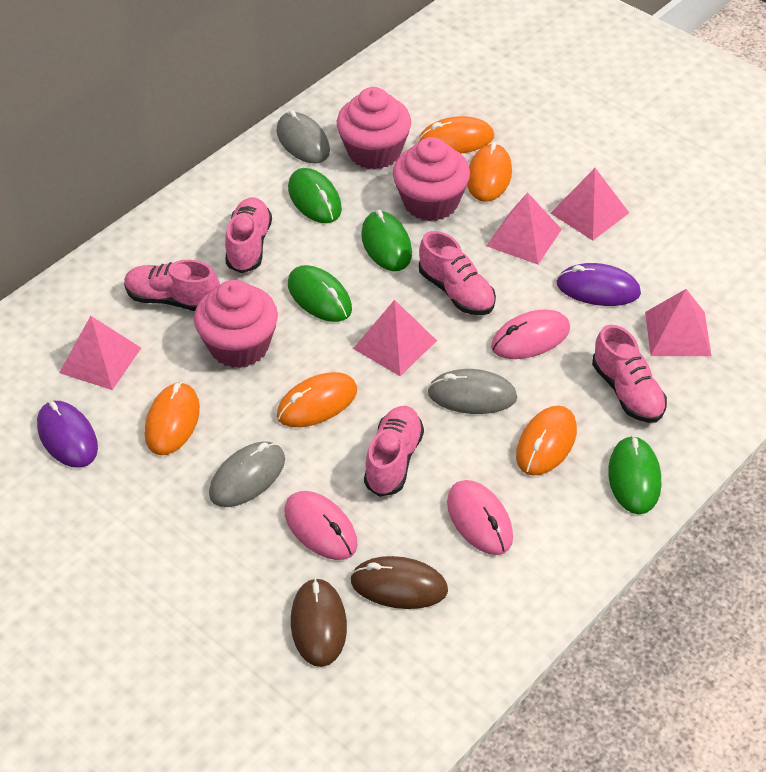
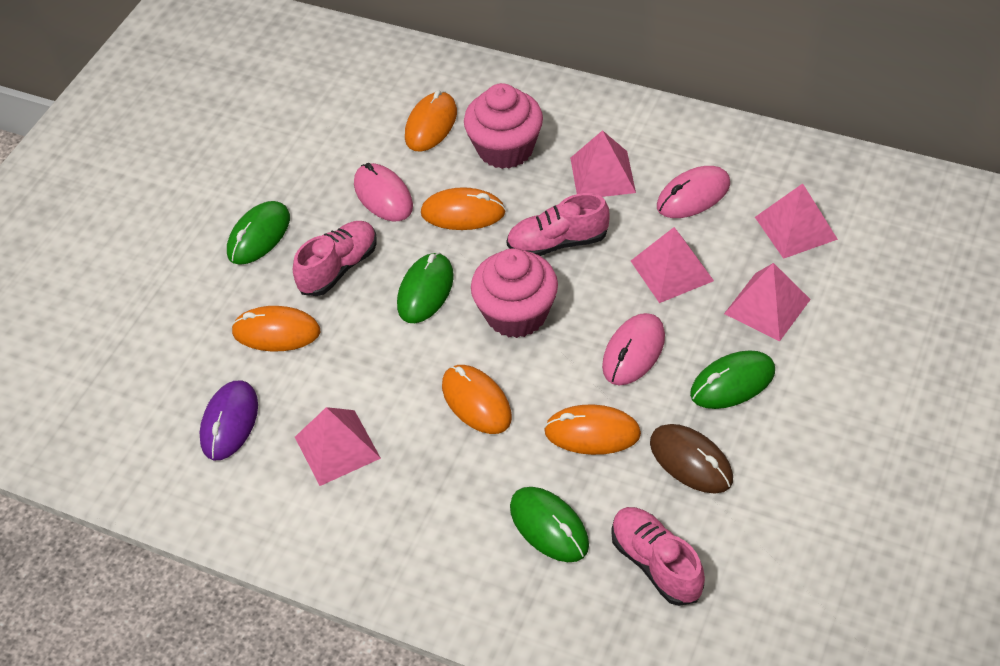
brown mouse: 2 -> 1
grey mouse: 3 -> 0
pink cupcake: 3 -> 2
pink shoe: 5 -> 3
purple mouse: 2 -> 1

